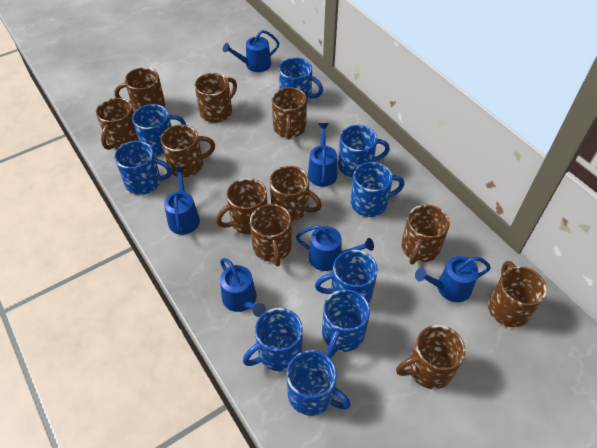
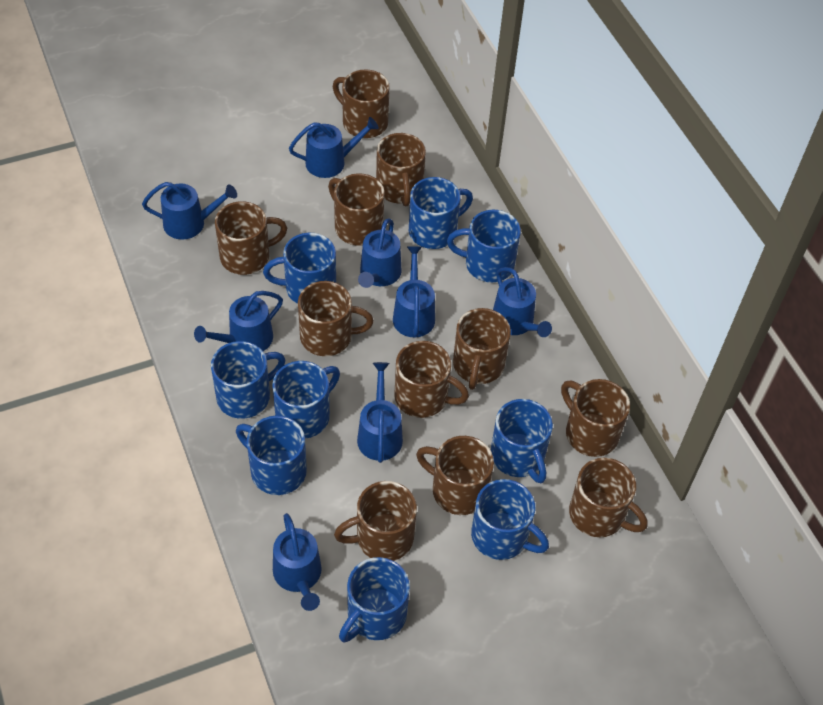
blue watering can: 6 -> 8

